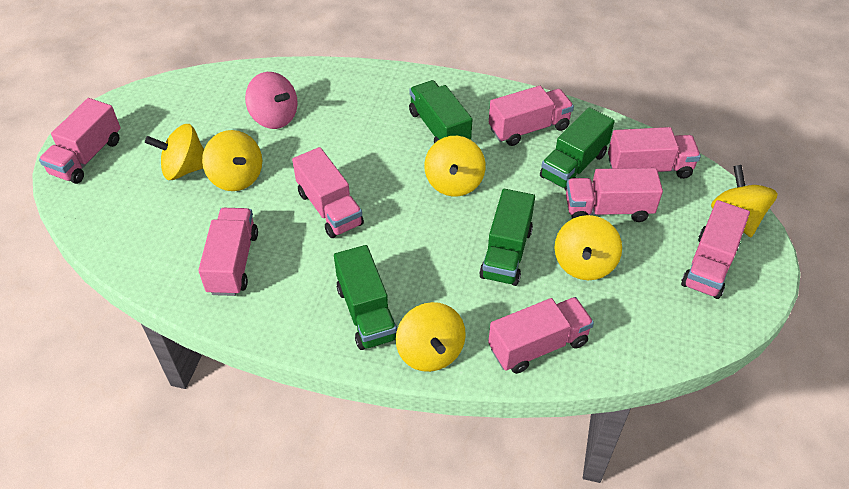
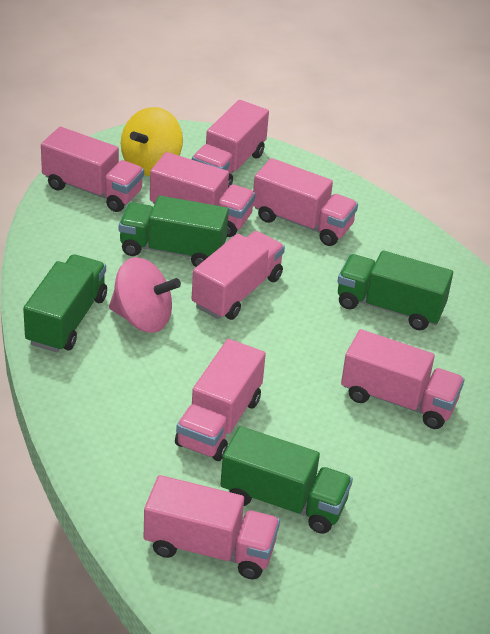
yellow spinning top: 6 -> 1

